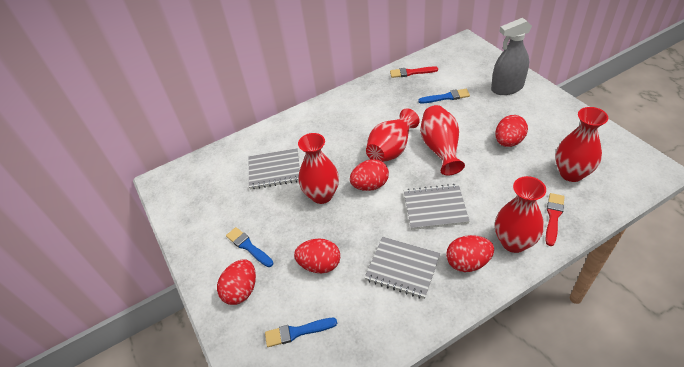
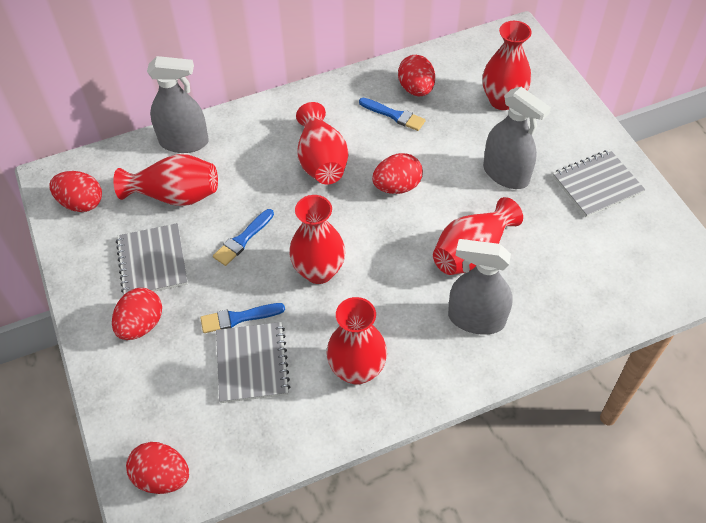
grey spray bottle: 1 -> 3
red brush: 2 -> 0
red vase: 5 -> 6

